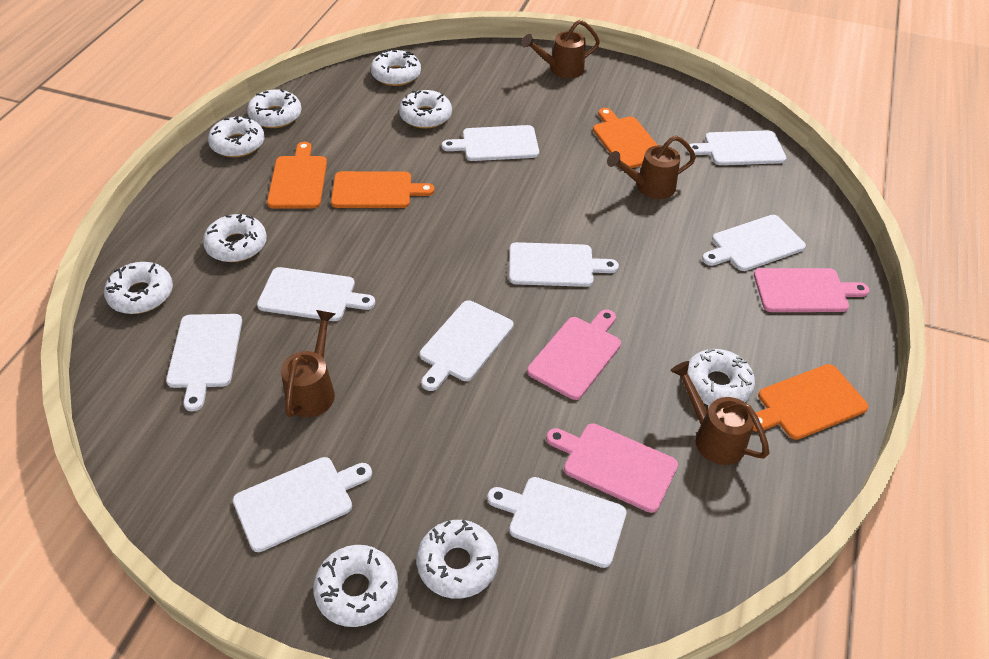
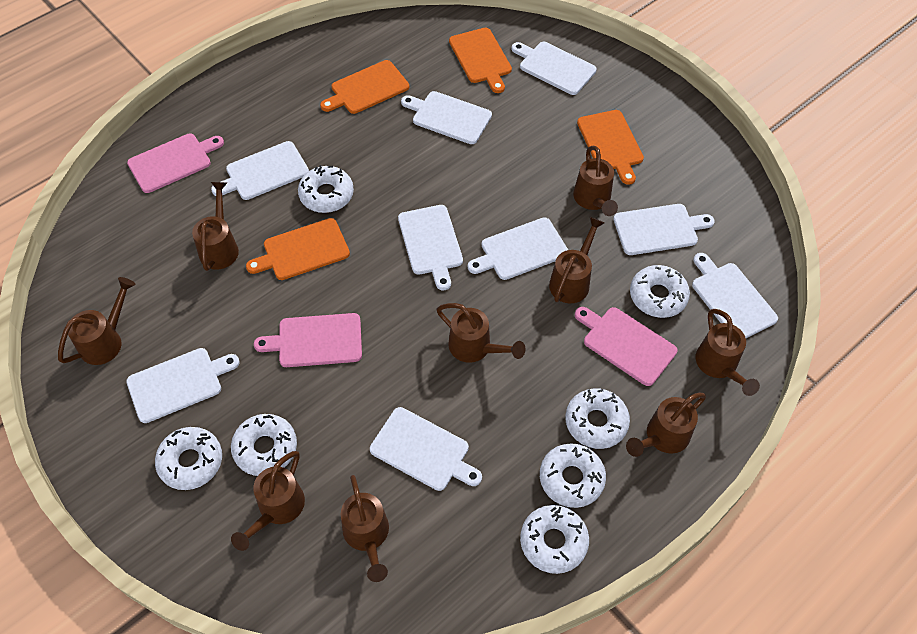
brown watering can: 4 -> 9
white donut: 9 -> 7

